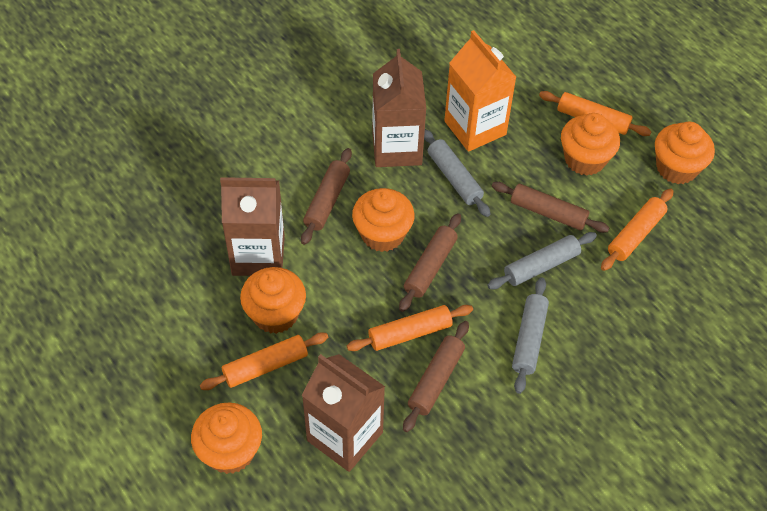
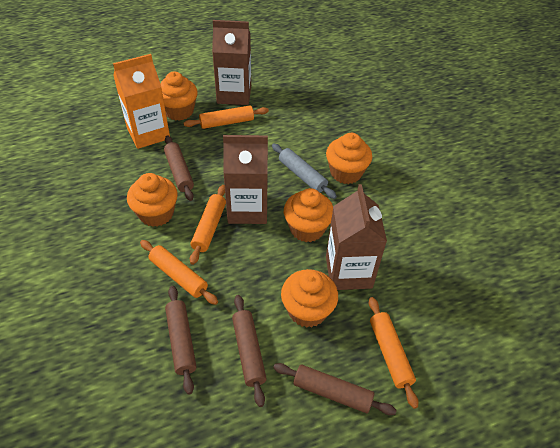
grey rolling pin: 3 -> 1

